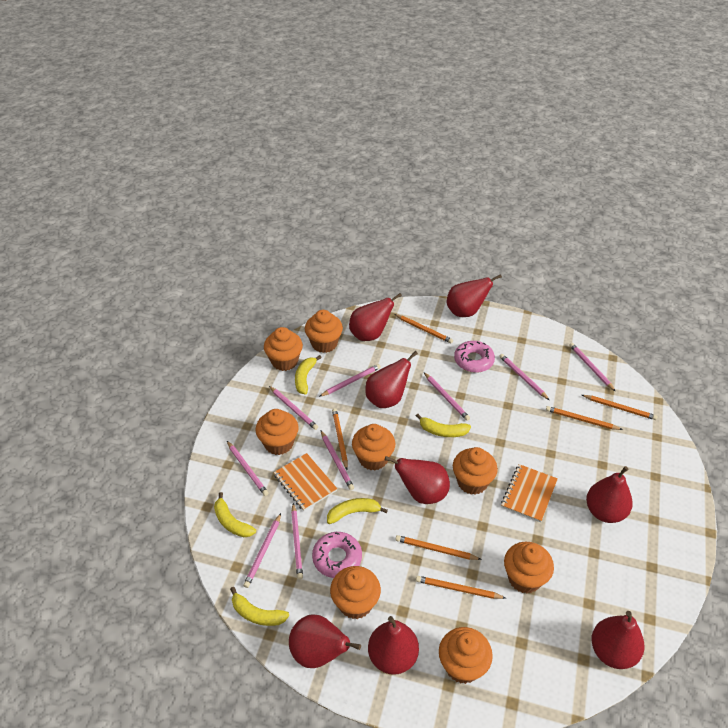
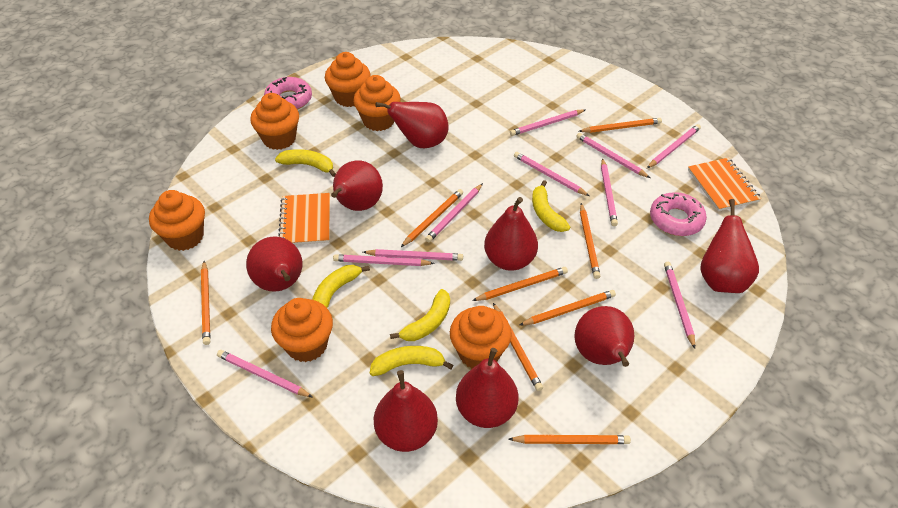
orange cupcake: 8 -> 6
orange pencil: 6 -> 8
pink pencil: 9 -> 10

